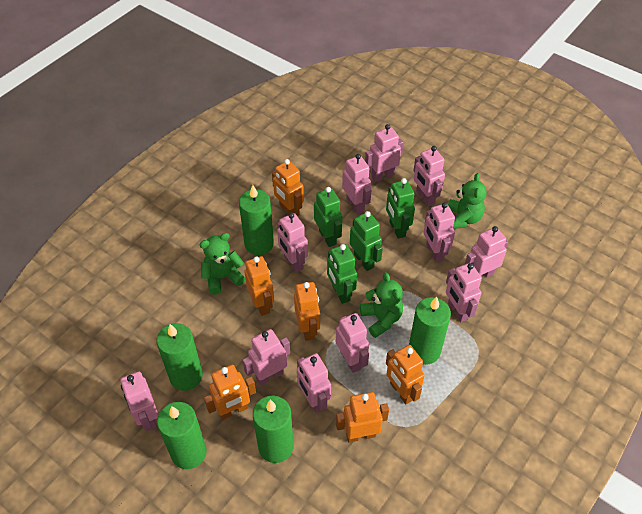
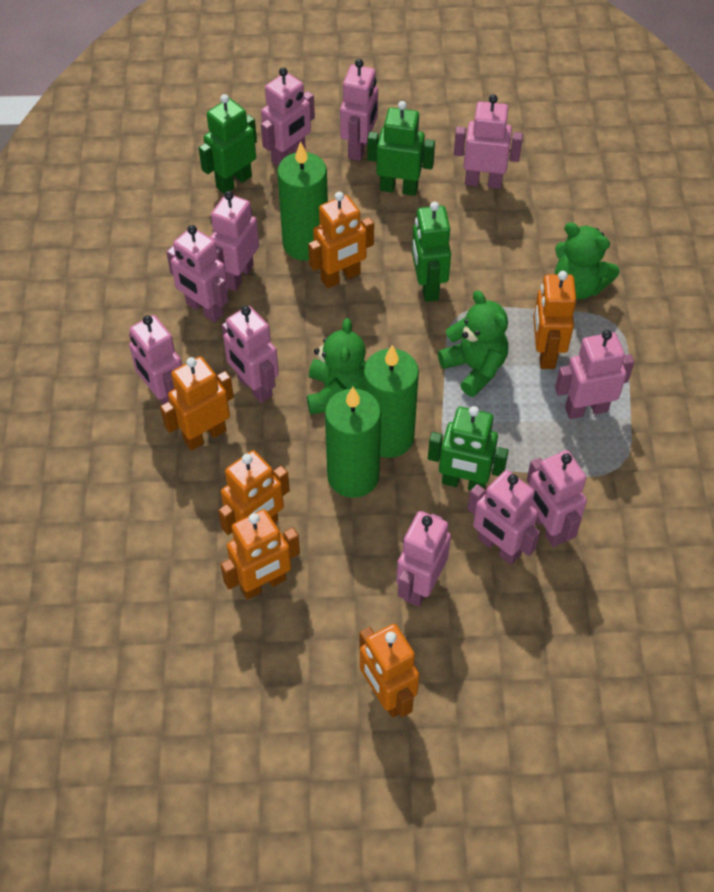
green candle: 5 -> 3

